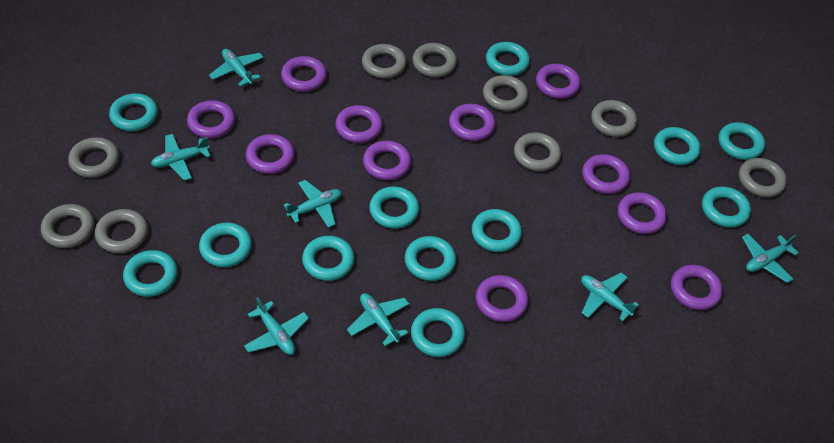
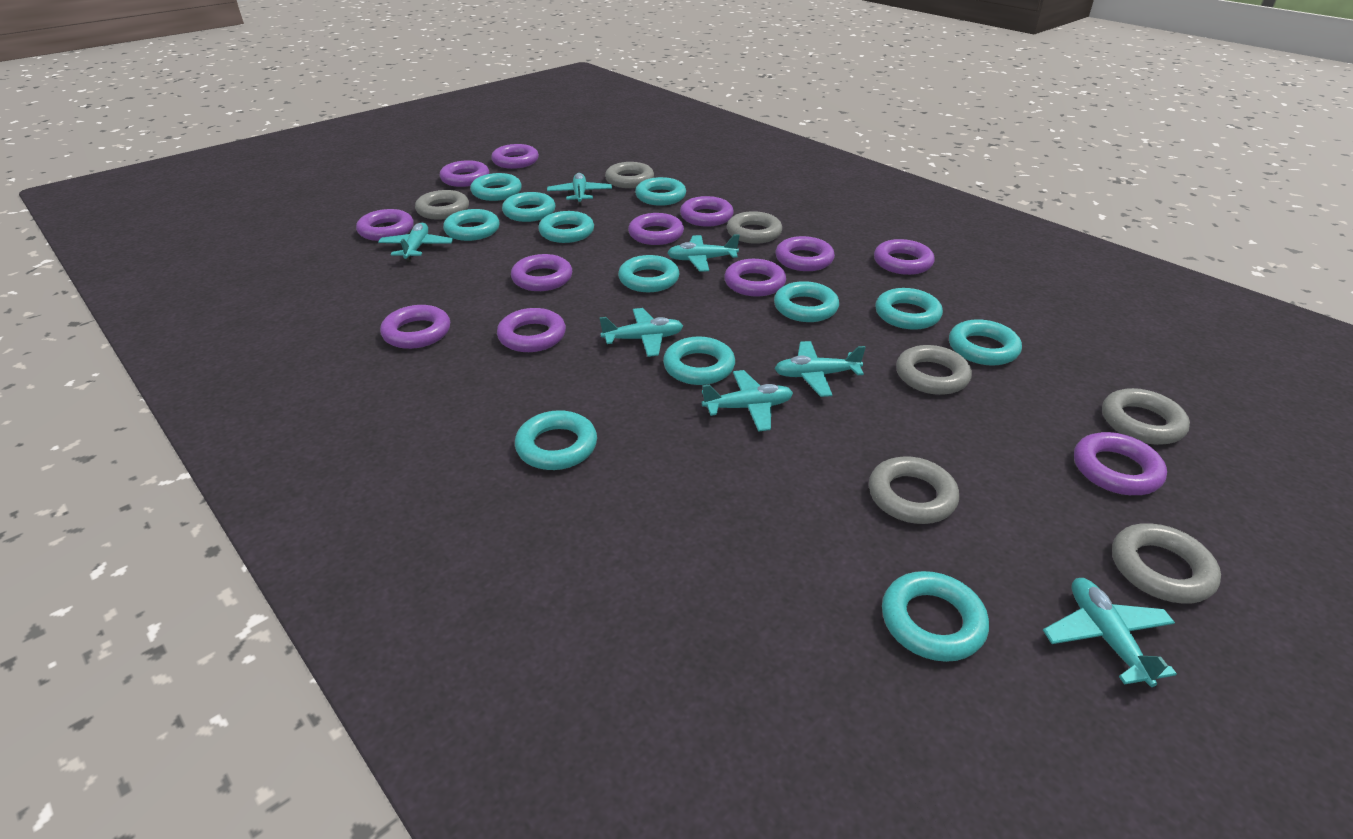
grey ring: 9 -> 7
purple ring: 11 -> 12

